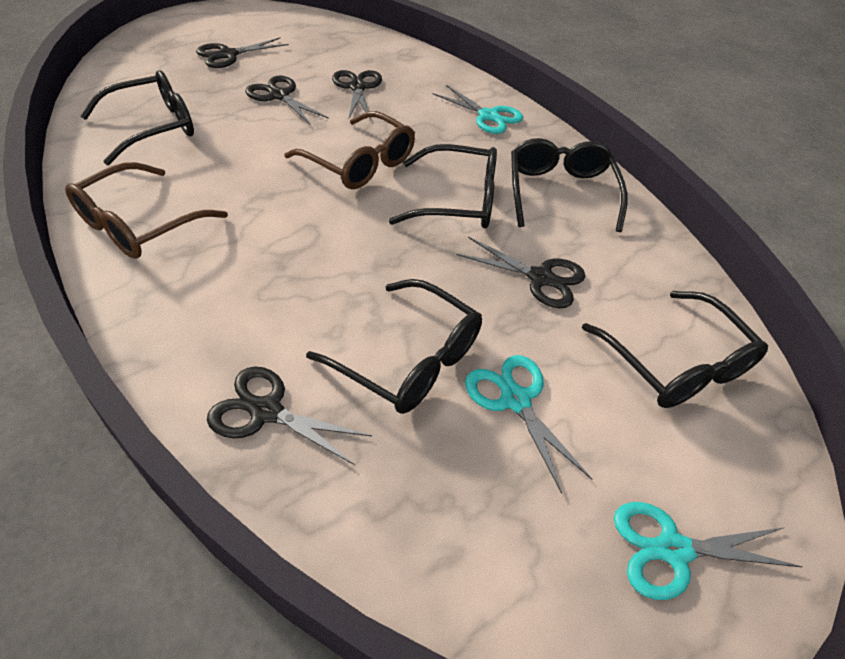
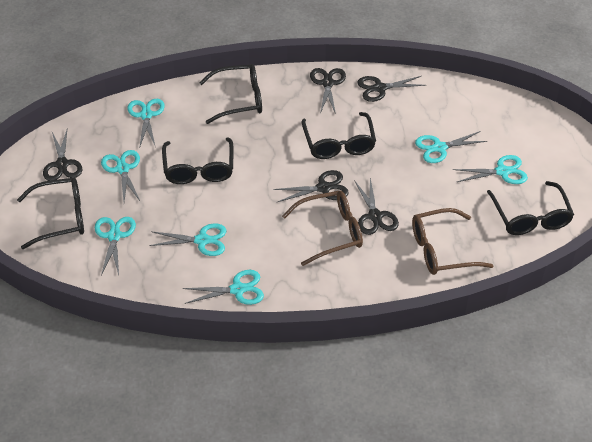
turquoise scissors: 3 -> 7

